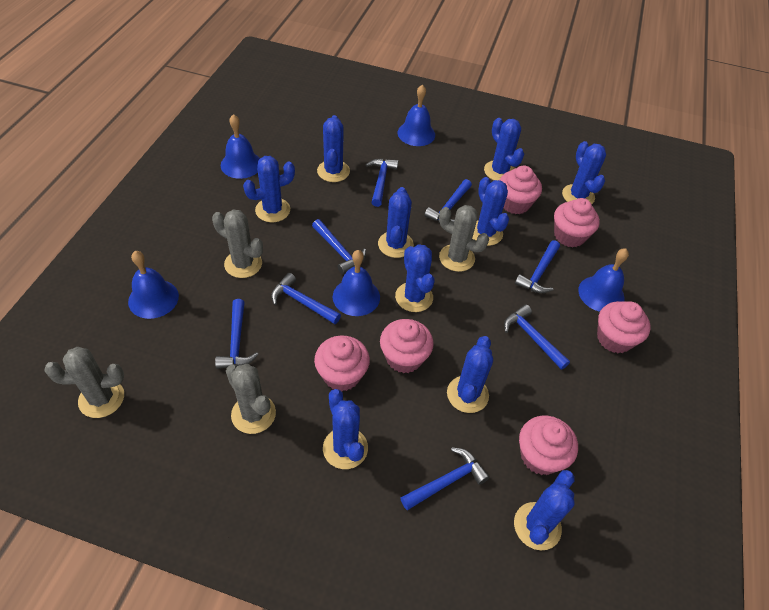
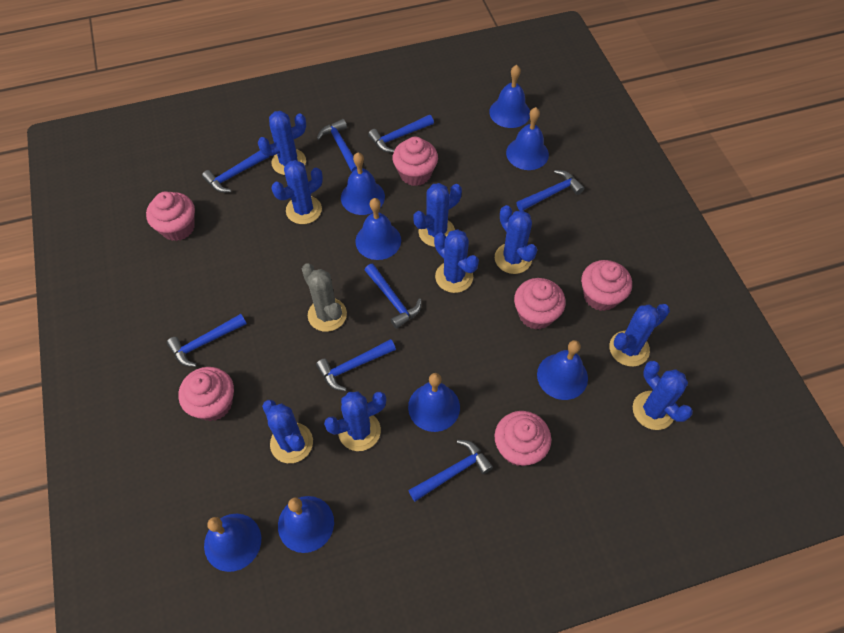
blue bell: 5 -> 8
blue cactus: 10 -> 9
grey cactus: 4 -> 1

